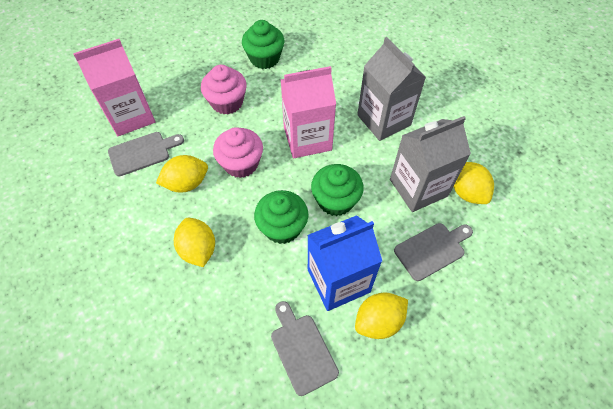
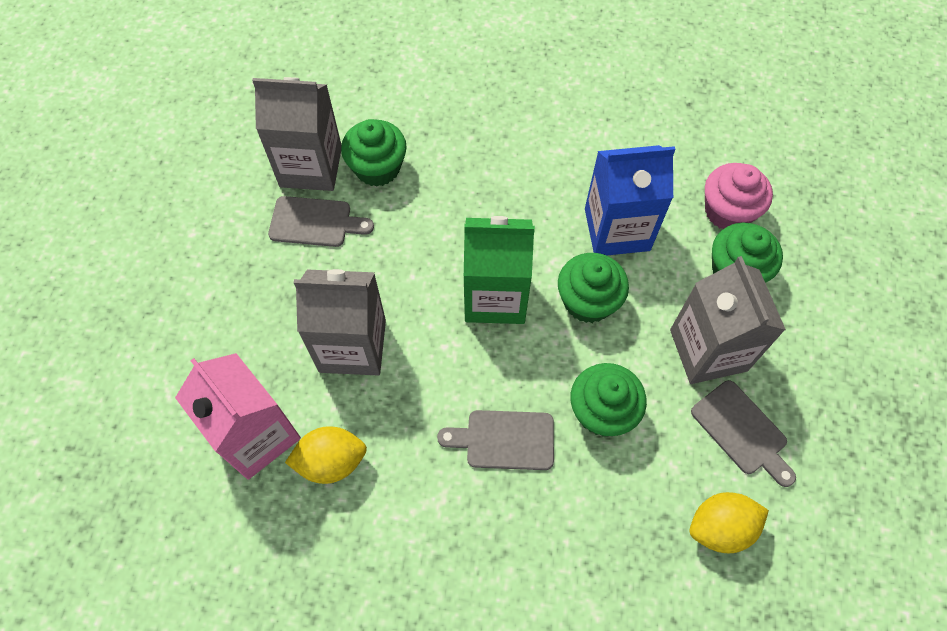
green carton: 0 -> 1
green cupcake: 3 -> 4
grey carton: 2 -> 3
pink carton: 2 -> 1
pink cupcake: 2 -> 1
yellow lemon: 4 -> 2

